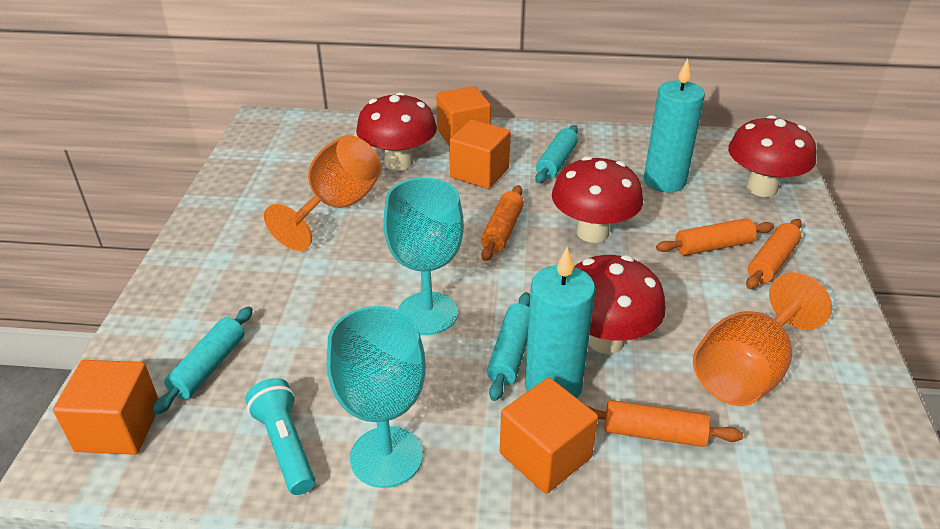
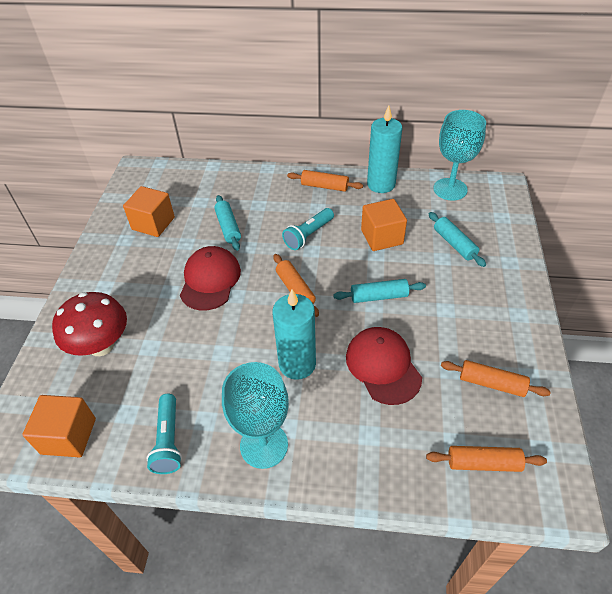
orange cube: 4 -> 3
orange goblet: 2 -> 0
red cap: 0 -> 2
red mushroom: 4 -> 1
turquoise flashlight: 1 -> 2

